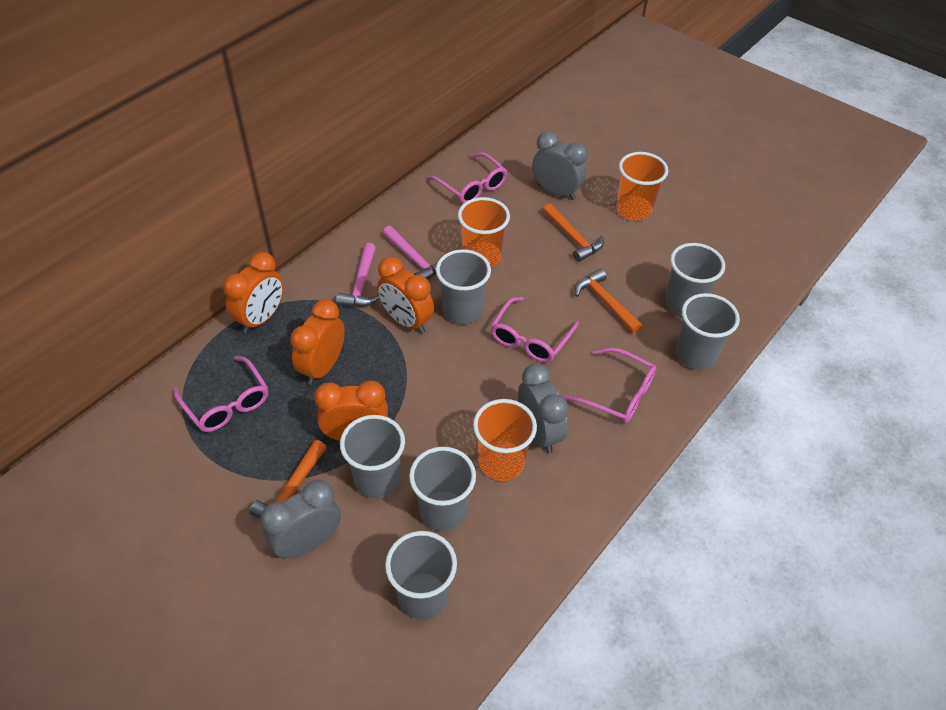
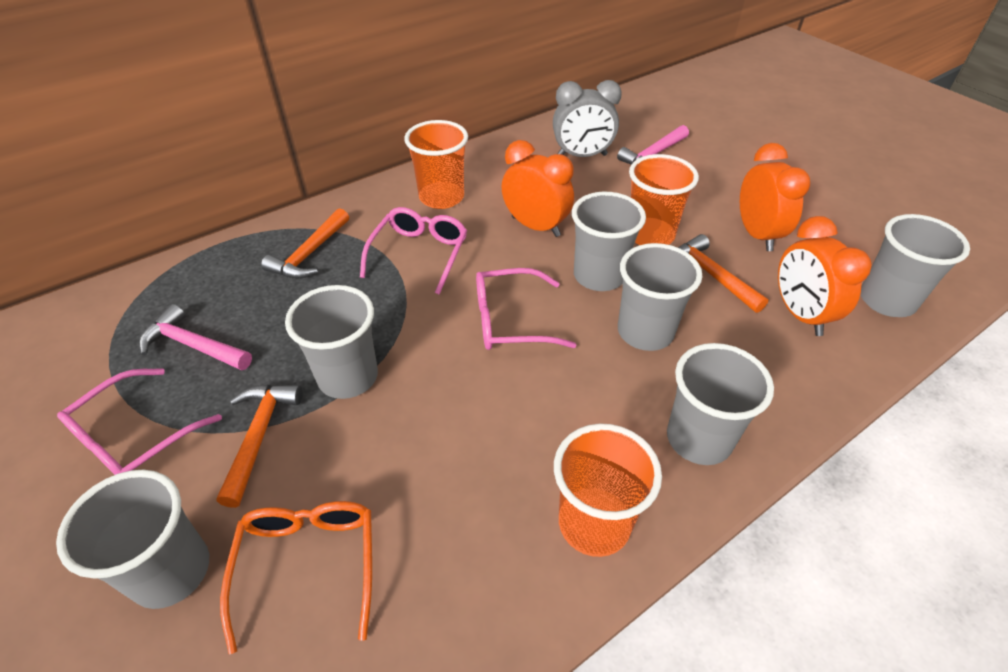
grey clock: 3 -> 1
orange clock: 4 -> 3
orange glasses: 0 -> 1
pink glasses: 4 -> 3

